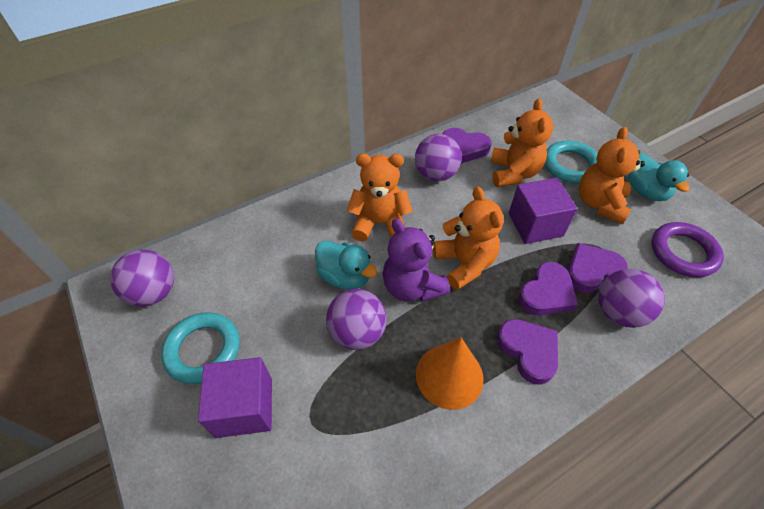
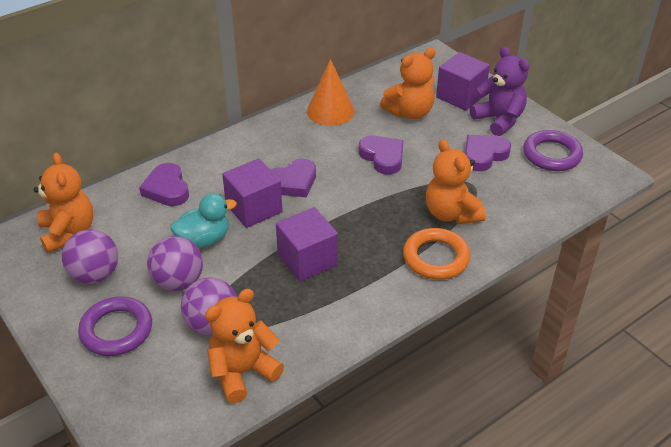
orange ring: 0 -> 1
purple ball: 4 -> 3
purple cube: 2 -> 3
purple ring: 1 -> 2
turquoise duck: 2 -> 1
turquoise ring: 2 -> 0

